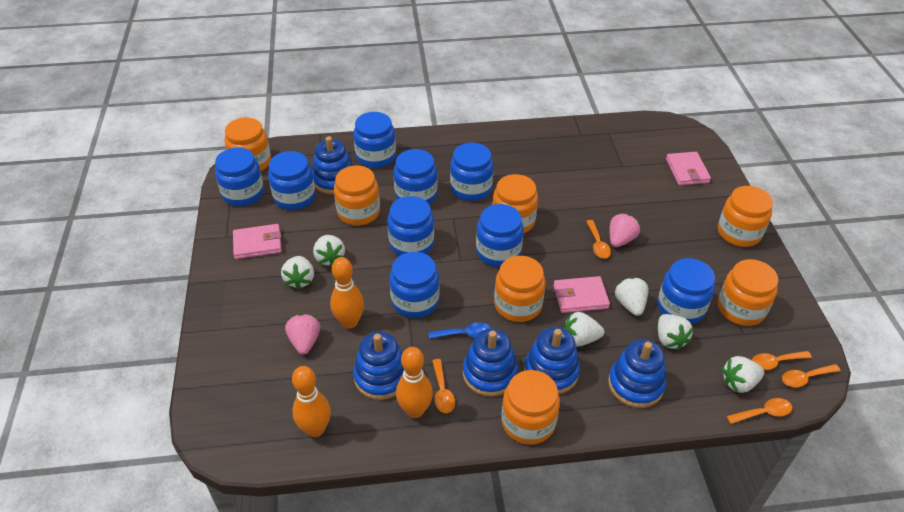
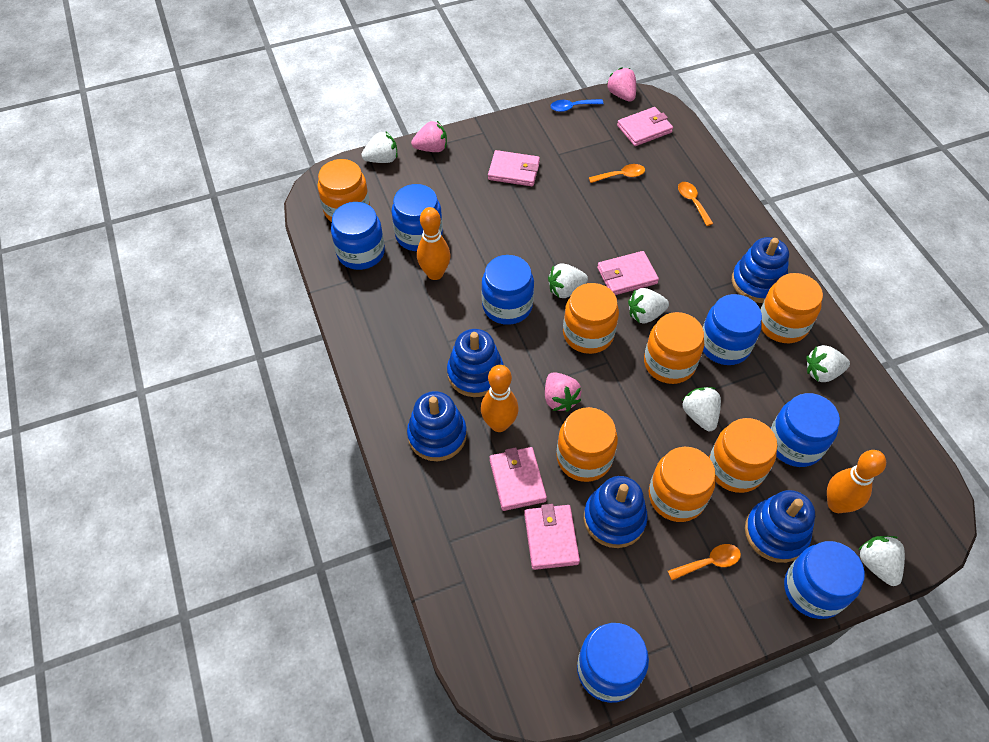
blue jar: 9 -> 7
orange spoon: 5 -> 3
pink strawberry: 2 -> 3
pink wallet: 3 -> 5

